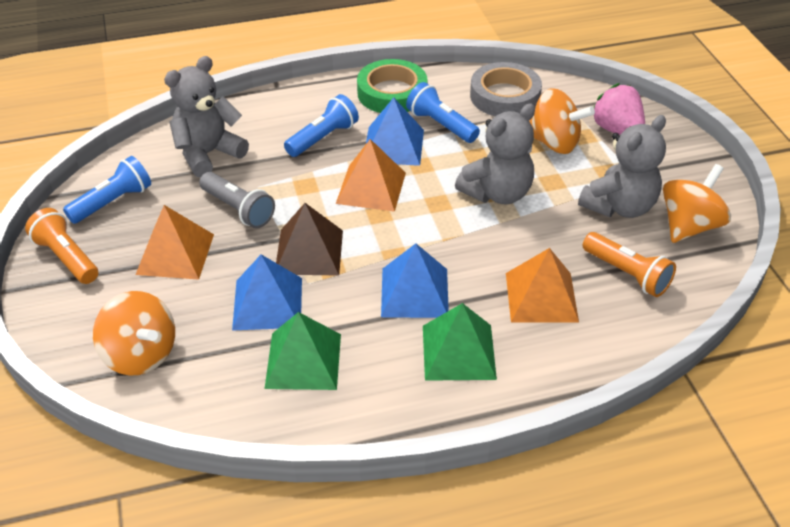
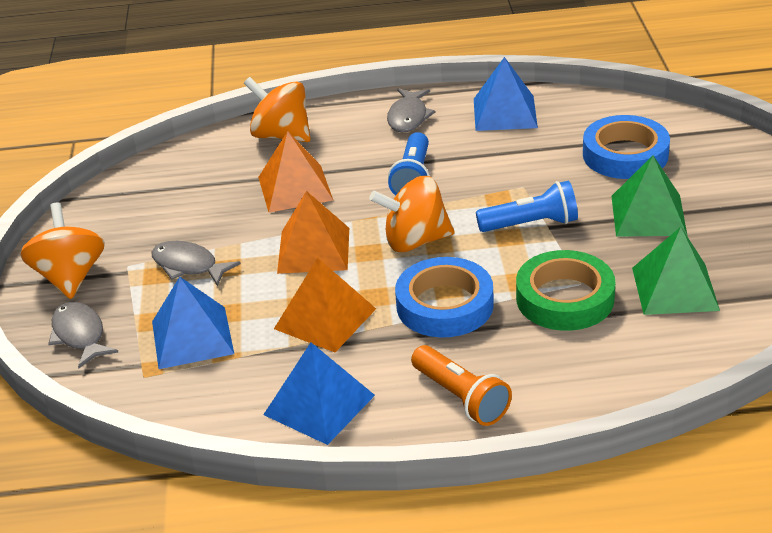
blue flashlight: 3 -> 2
blue tape: 0 -> 2
brown pyramid: 1 -> 0
grey fish: 0 -> 3
grey flashlight: 1 -> 0
grey tape: 1 -> 0
grey teddy bear: 3 -> 0
orange flashlight: 2 -> 1
pink strawberry: 1 -> 0

